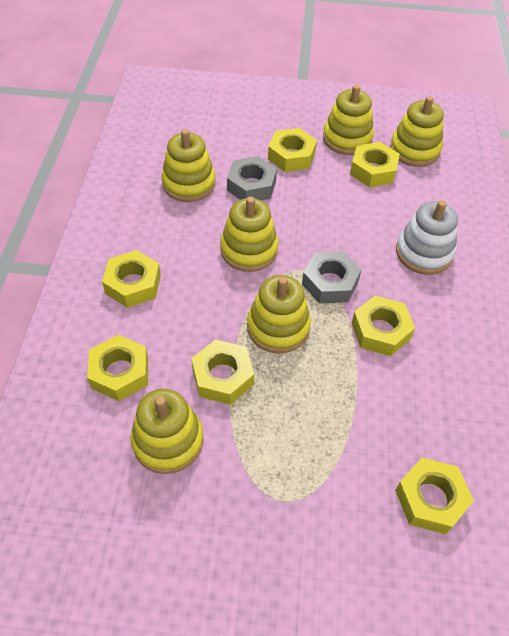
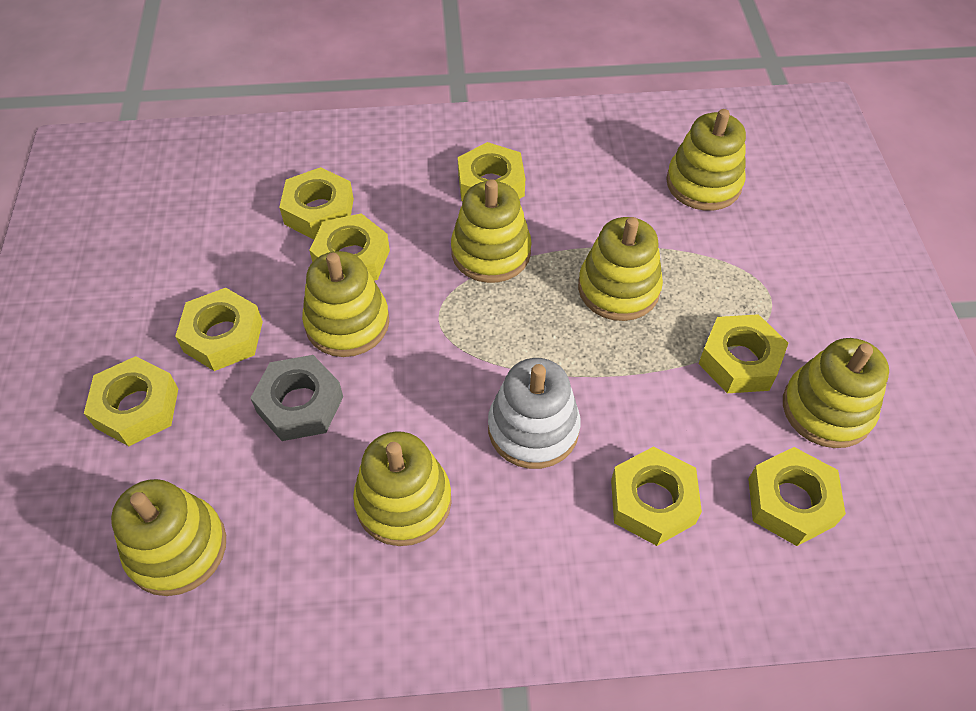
grey nut: 2 -> 1
yellow nut: 7 -> 8
yellow stacking toy: 6 -> 7

